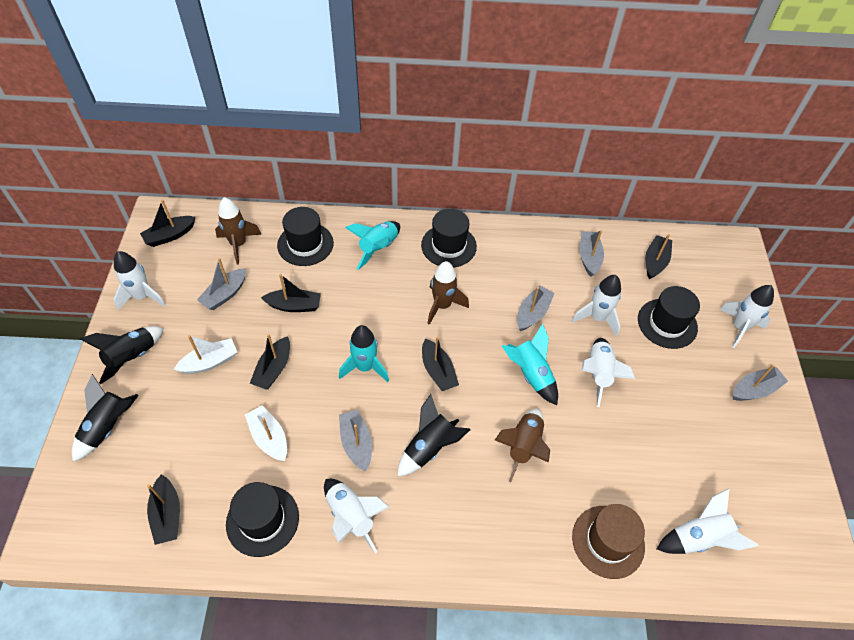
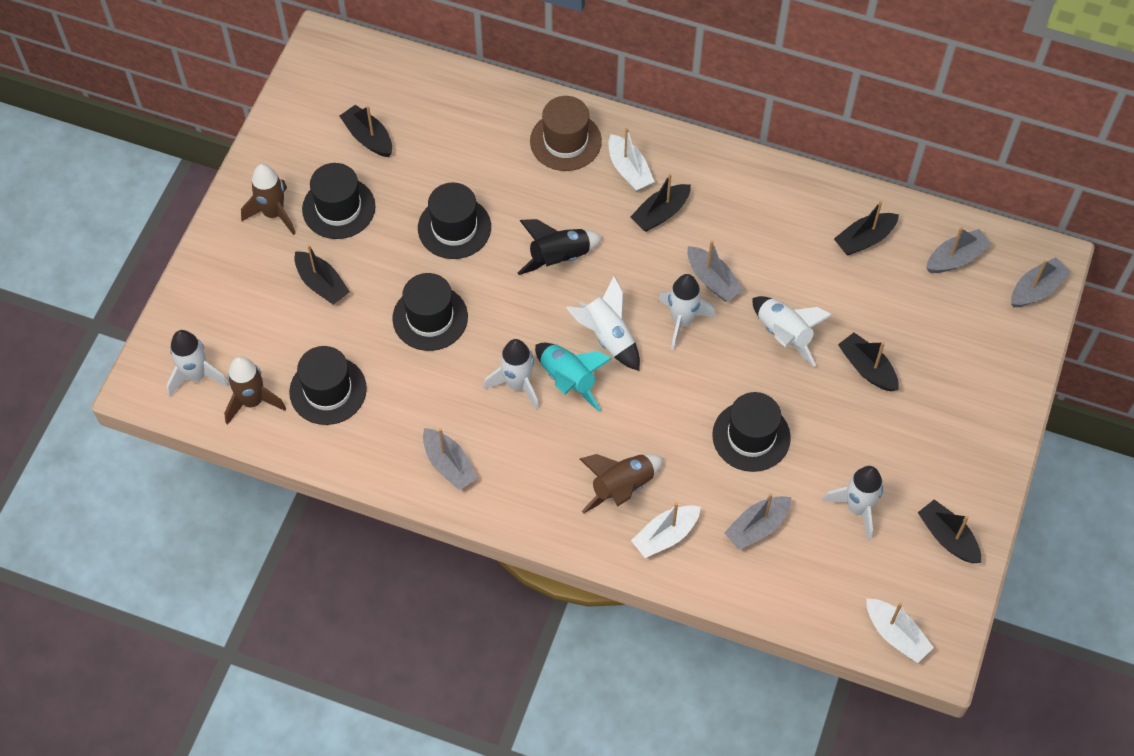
black hat: 4 -> 5
black rocket: 3 -> 1
turquoise rocket: 3 -> 1
white boat: 2 -> 3

